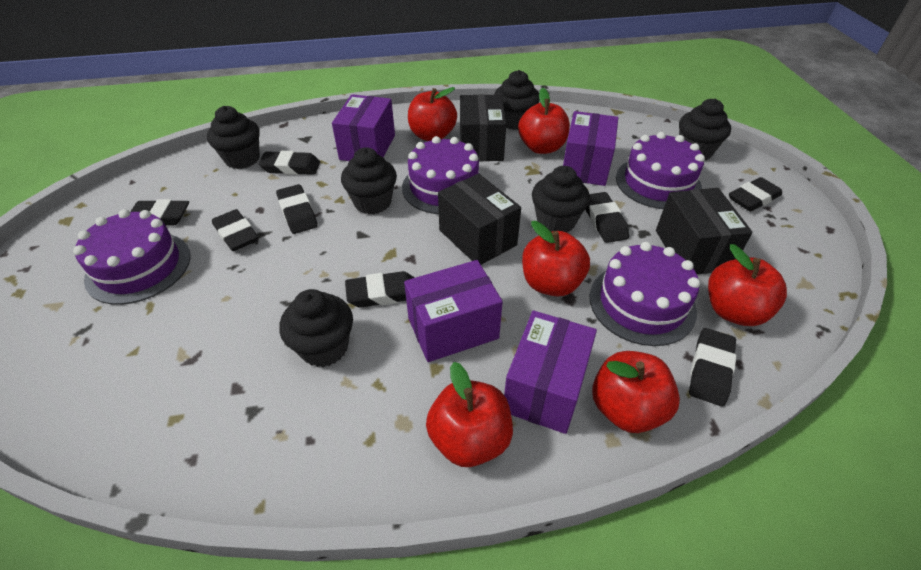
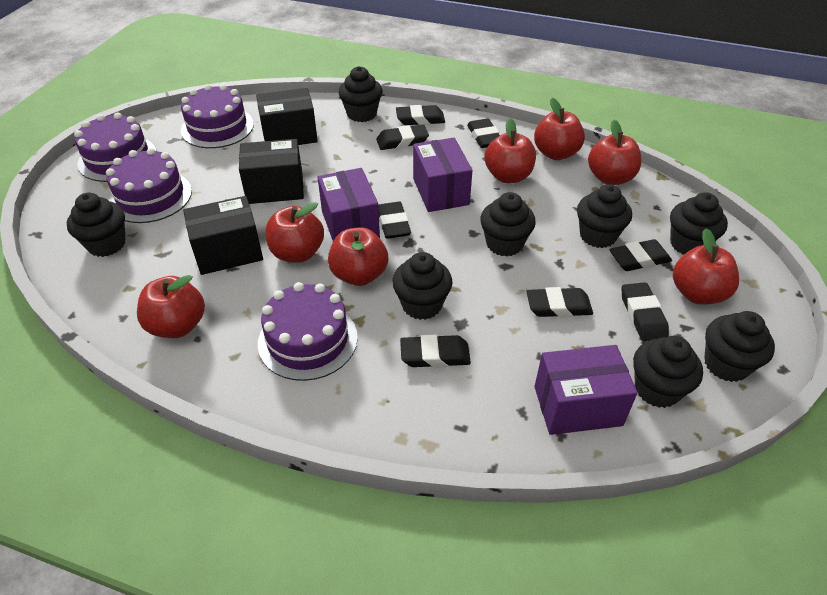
black cupcake: 6 -> 8
purple box: 4 -> 3
red apple: 6 -> 7

